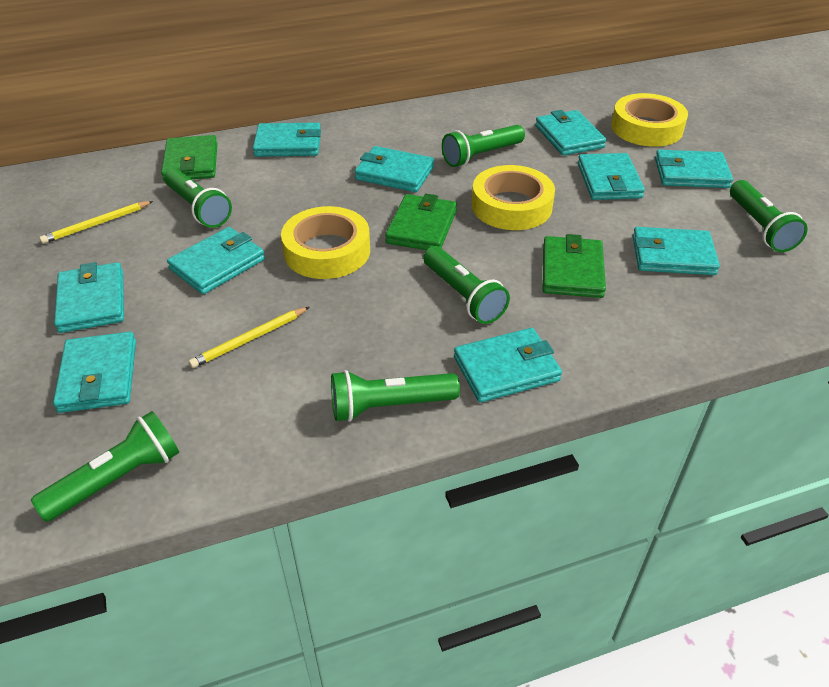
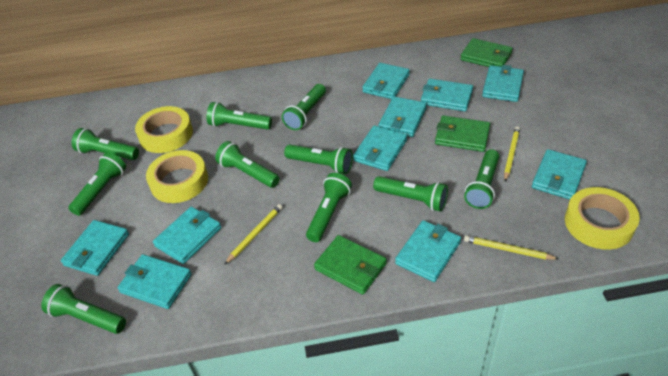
green flashlight: 6 -> 10
yellow pencil: 2 -> 3

